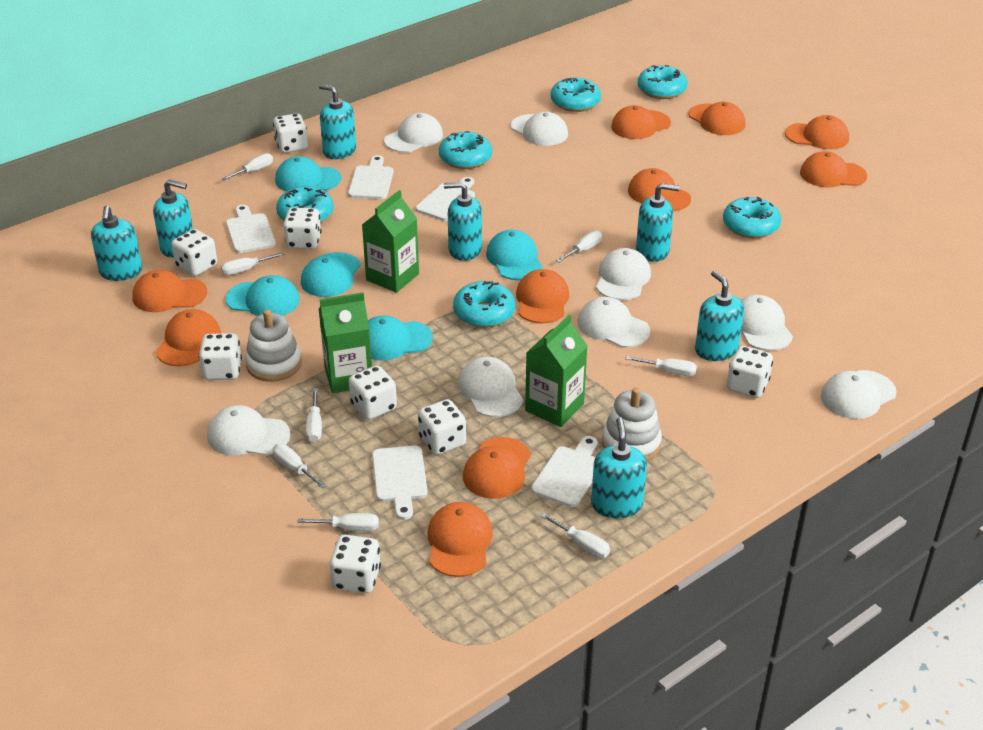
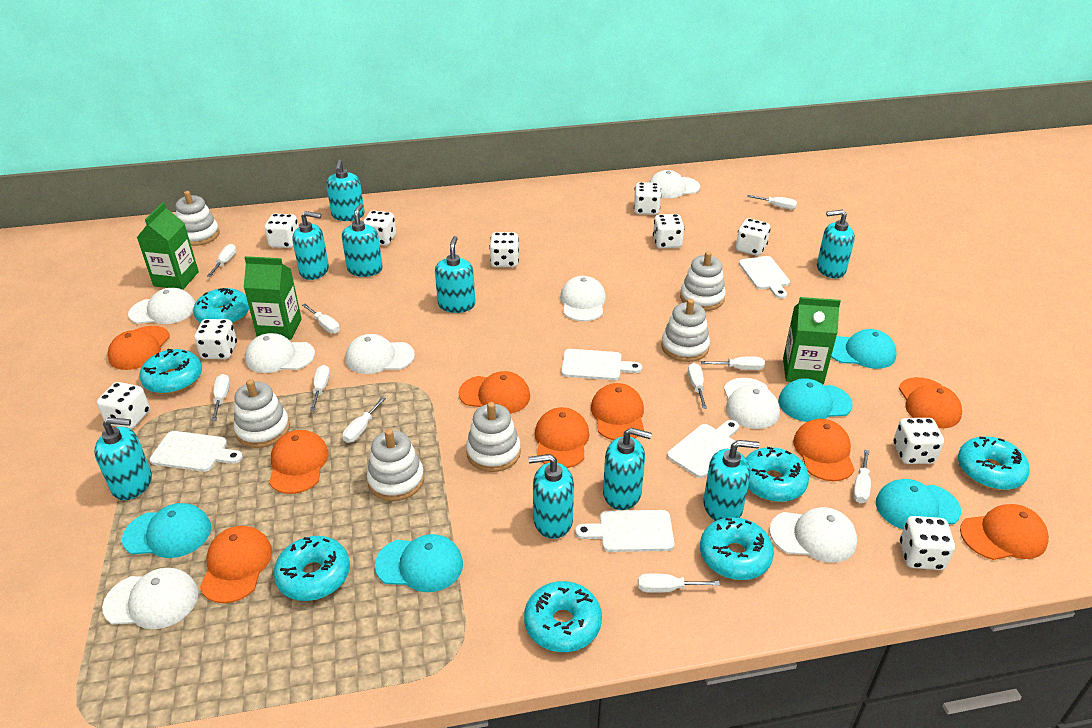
orange cap: 10 -> 9
turquoise donut: 6 -> 7
turquoise soap dispenser: 7 -> 9
white dice: 8 -> 10
white screwdriver: 8 -> 10
white stacking toy: 2 -> 6

